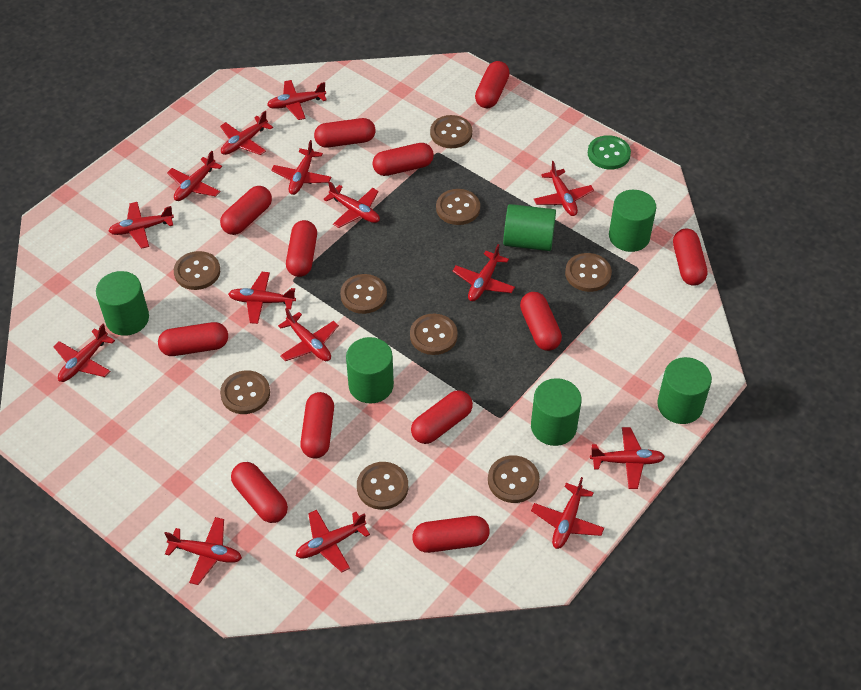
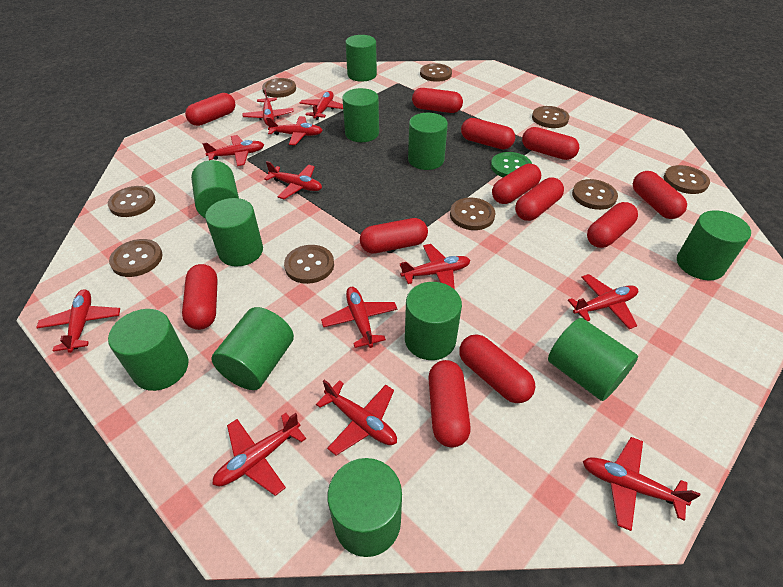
green cylinder: 6 -> 11
red plane: 15 -> 12

